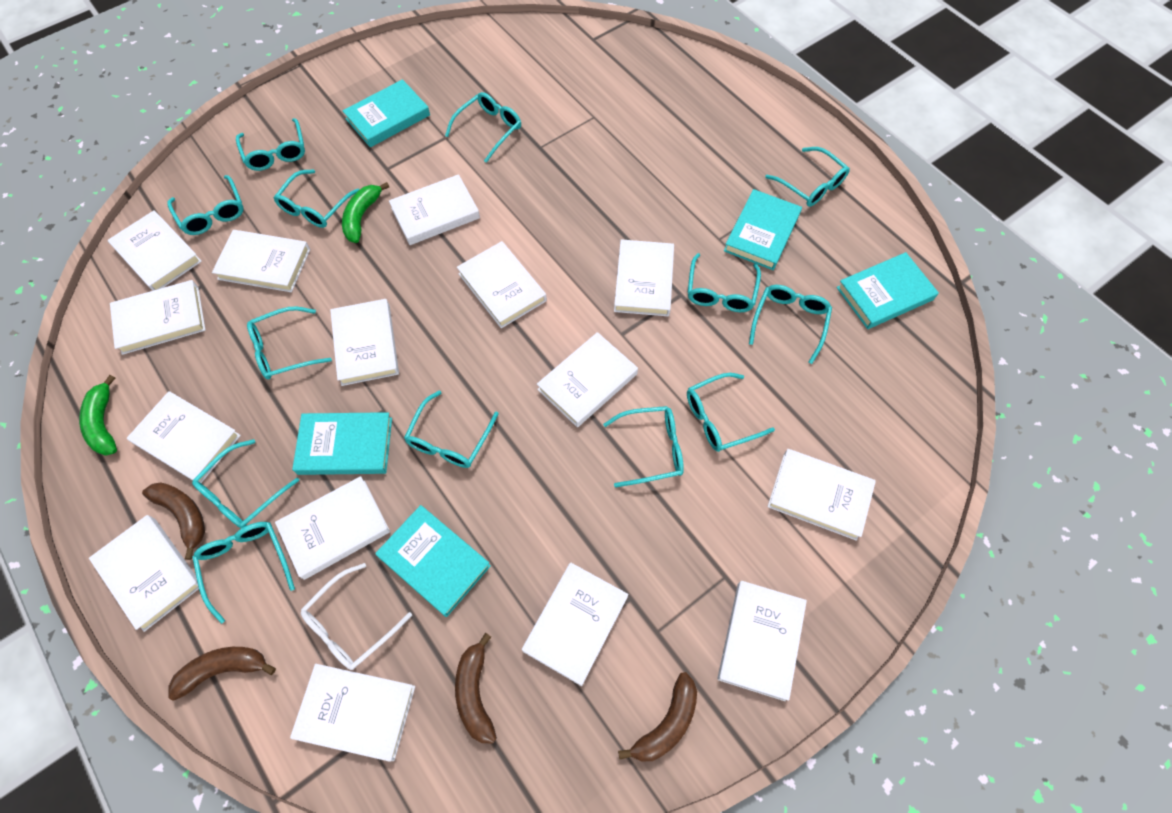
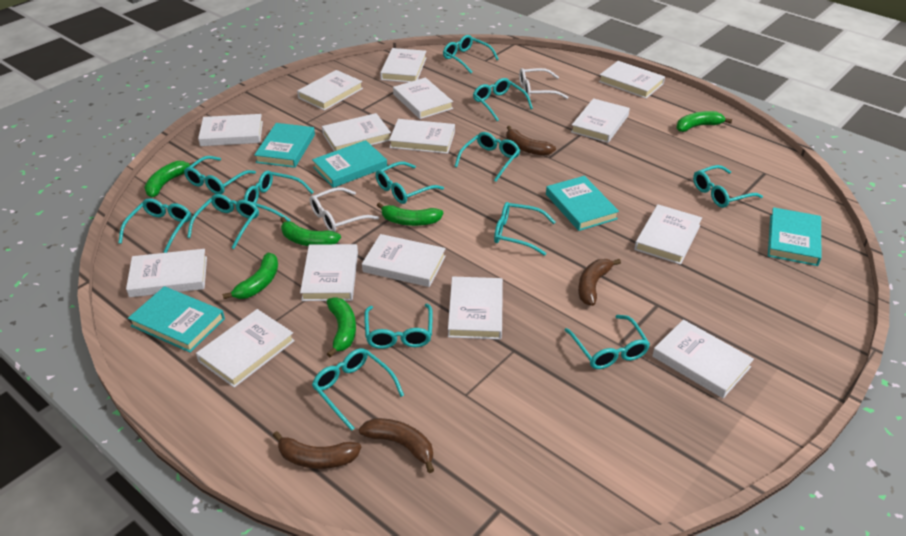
green banana: 2 -> 6
white glasses: 1 -> 2

